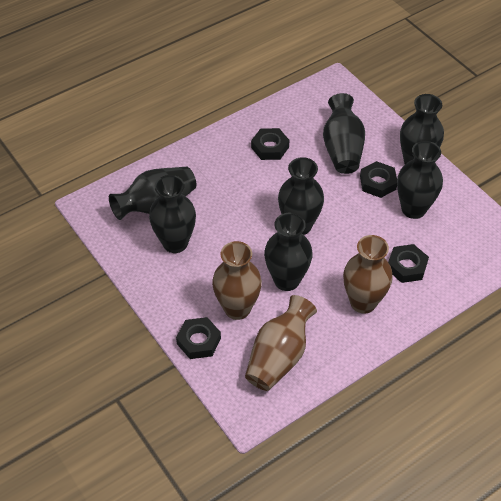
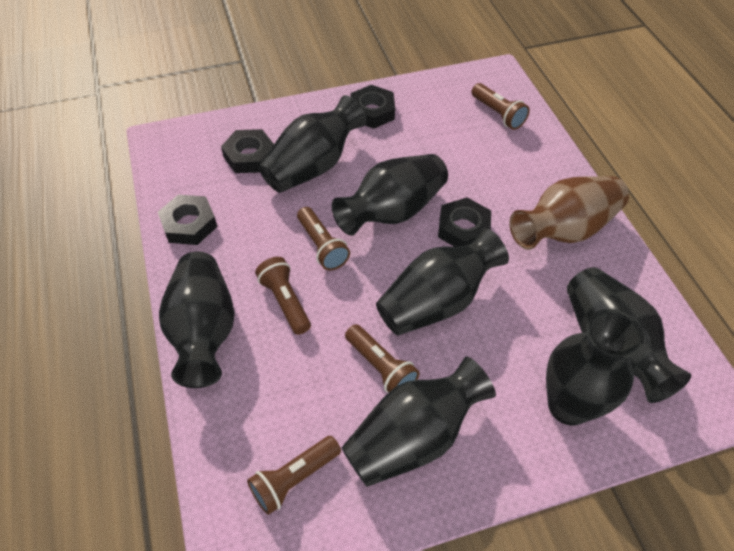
brown flashlight: 0 -> 5
brown vase: 3 -> 1

